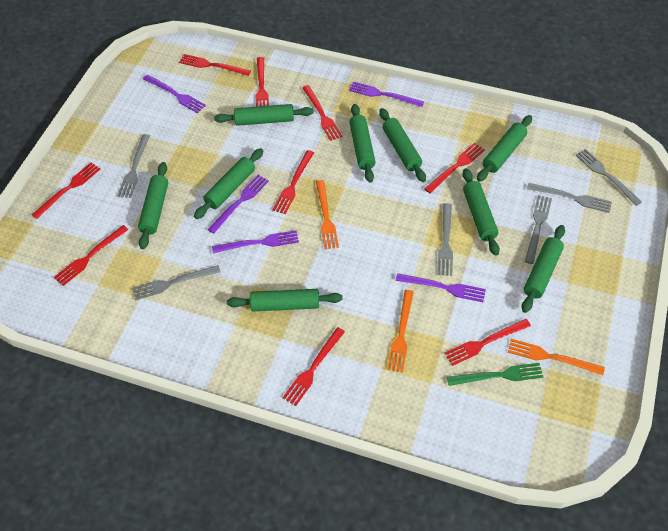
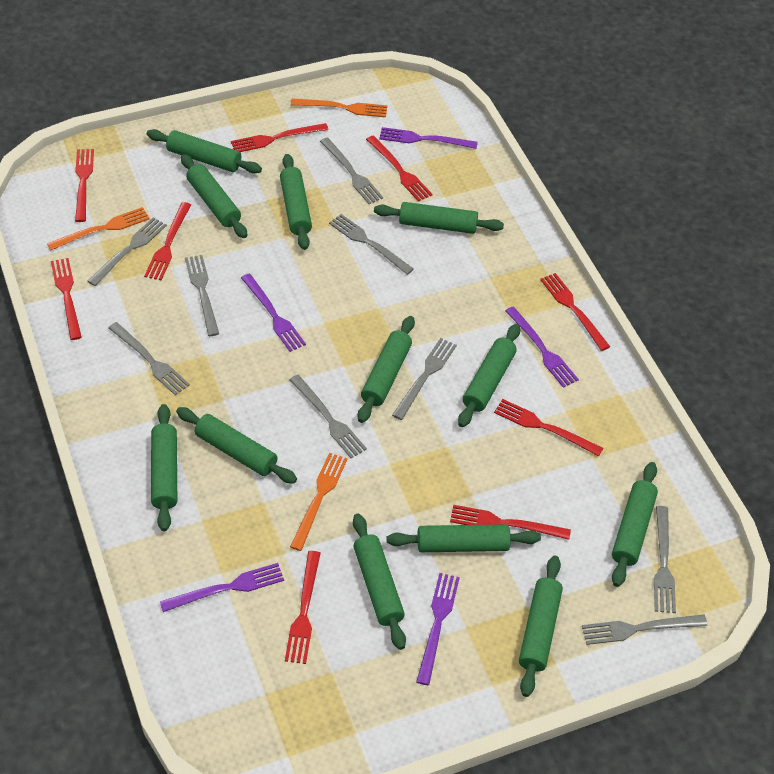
green fork: 1 -> 0
green rolling pin: 9 -> 12
grey fork: 6 -> 9

